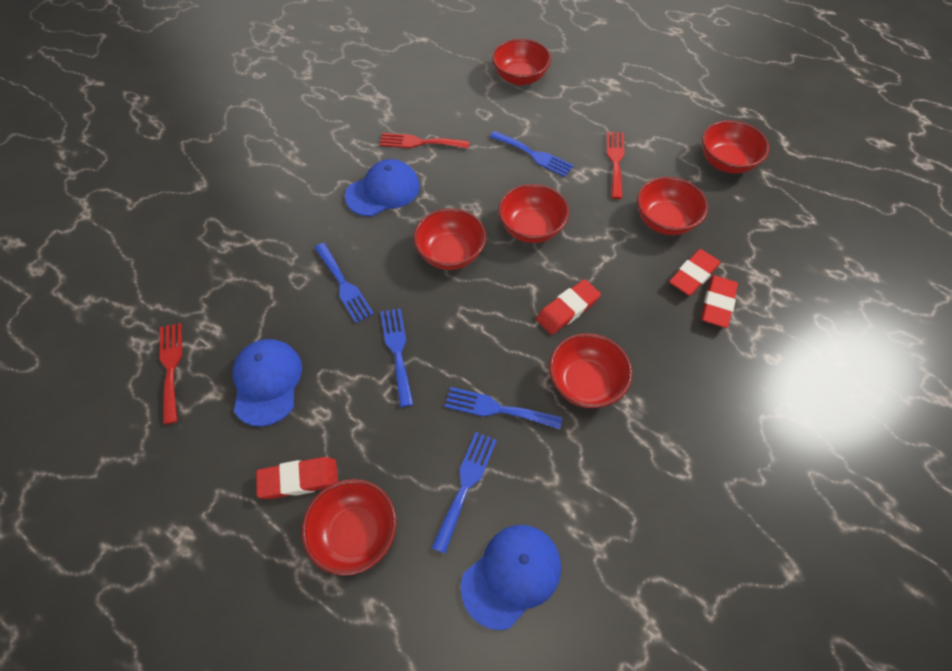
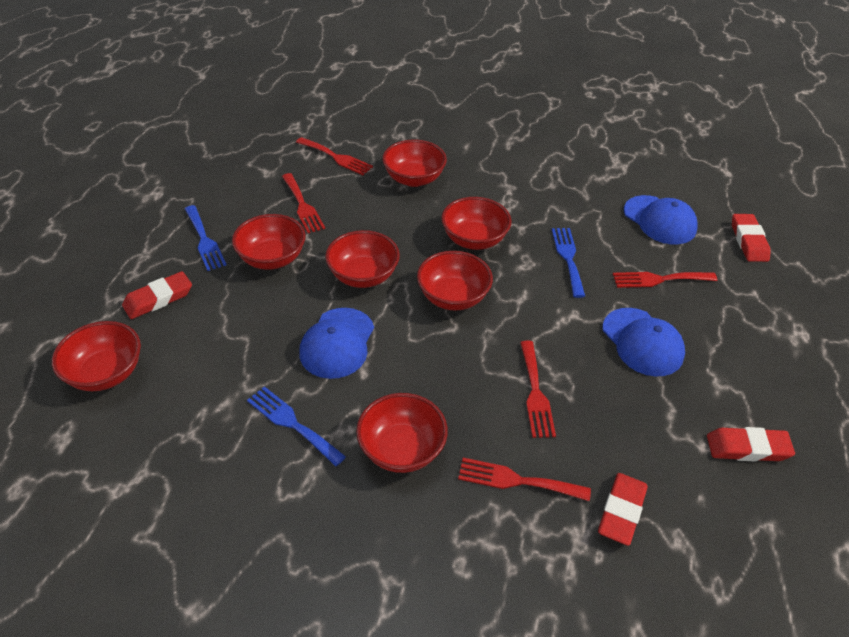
blue fork: 5 -> 3
red fork: 3 -> 5

